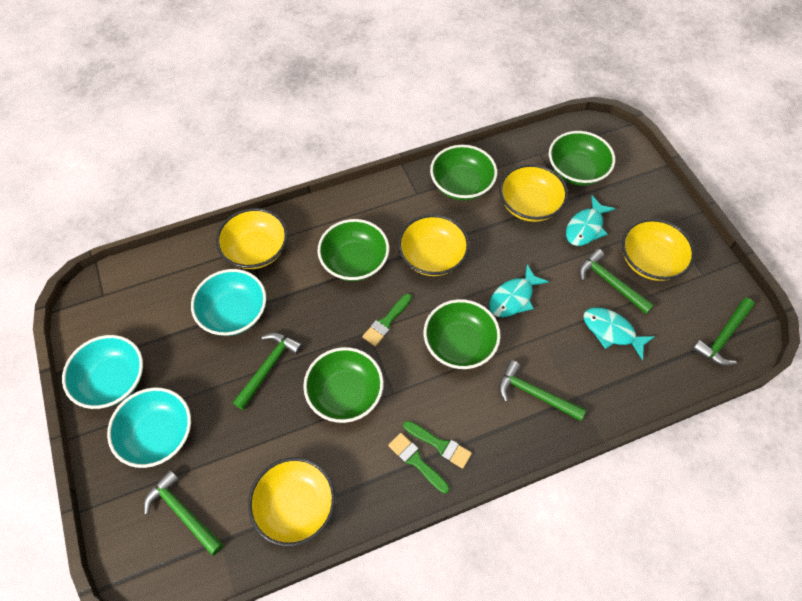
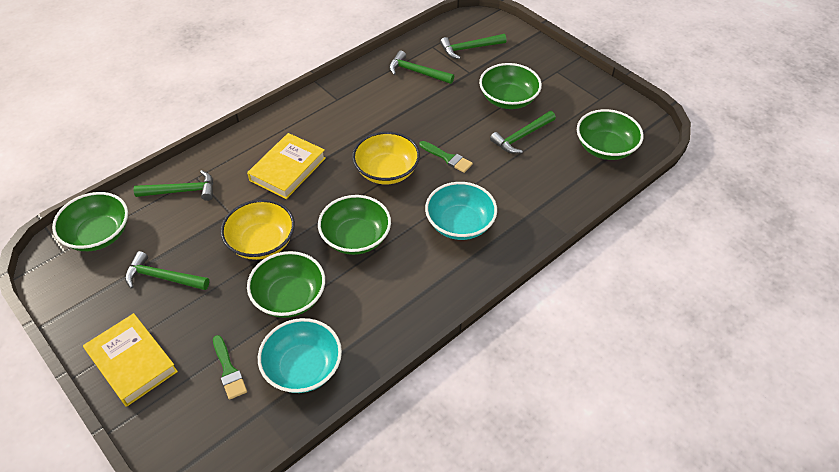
green brush: 3 -> 2
turquoise bowl: 3 -> 2
turquoise fish: 3 -> 0
yellow book: 0 -> 2
yellow bowl: 5 -> 2

